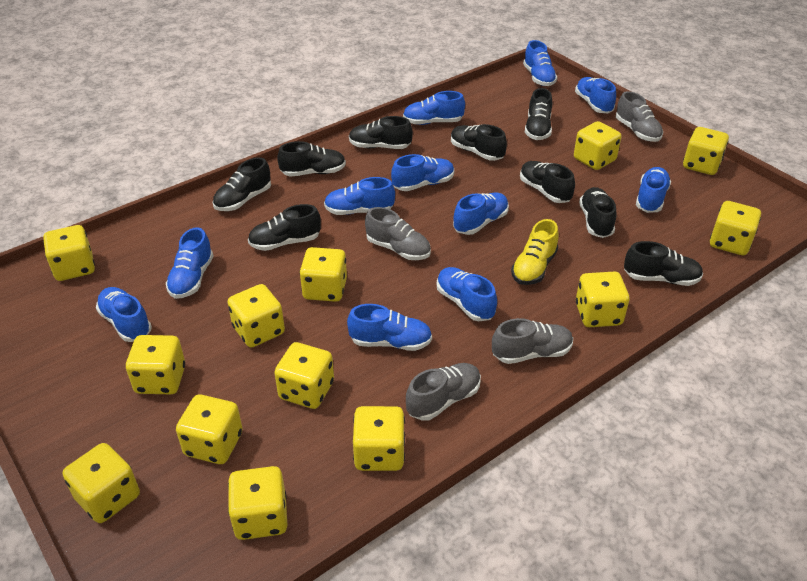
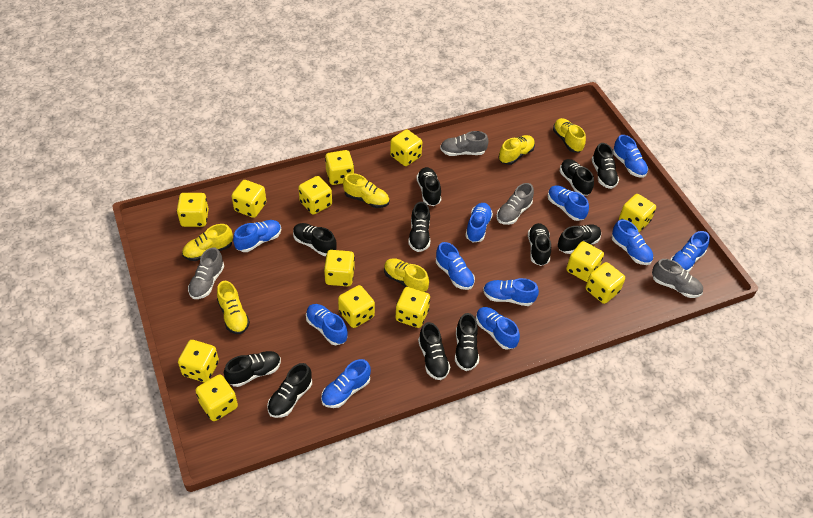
black shoe: 9 -> 11
yellow shoe: 1 -> 6

